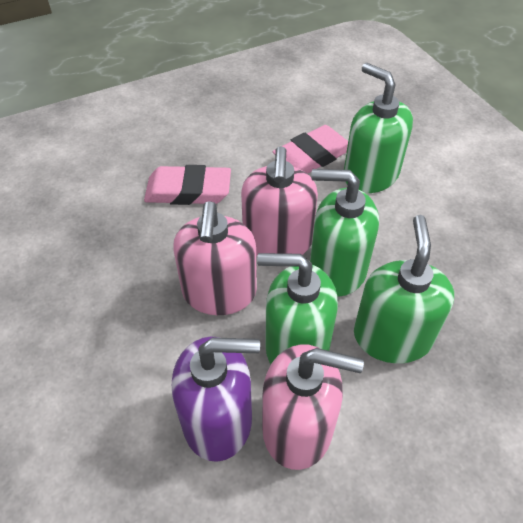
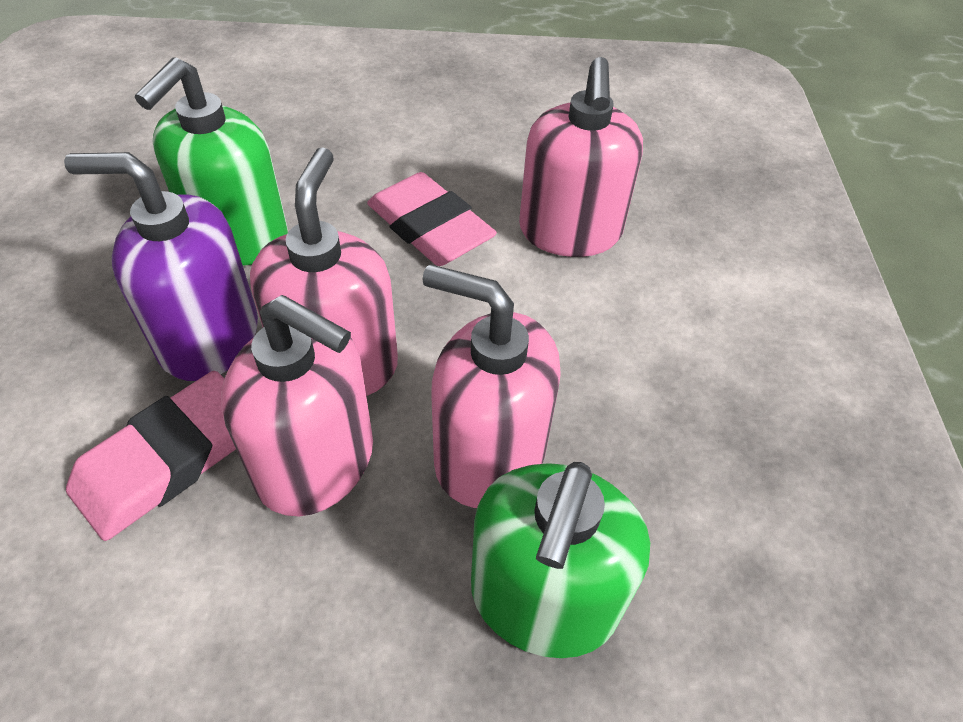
green soap dispenser: 4 -> 2
pink soap dispenser: 3 -> 4

